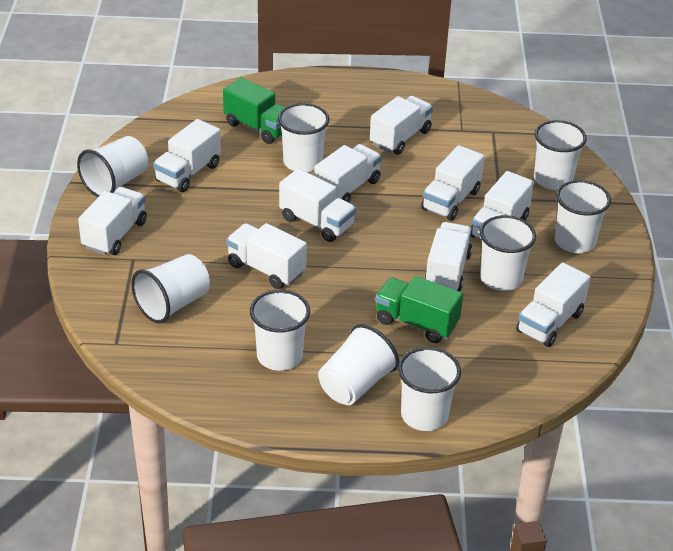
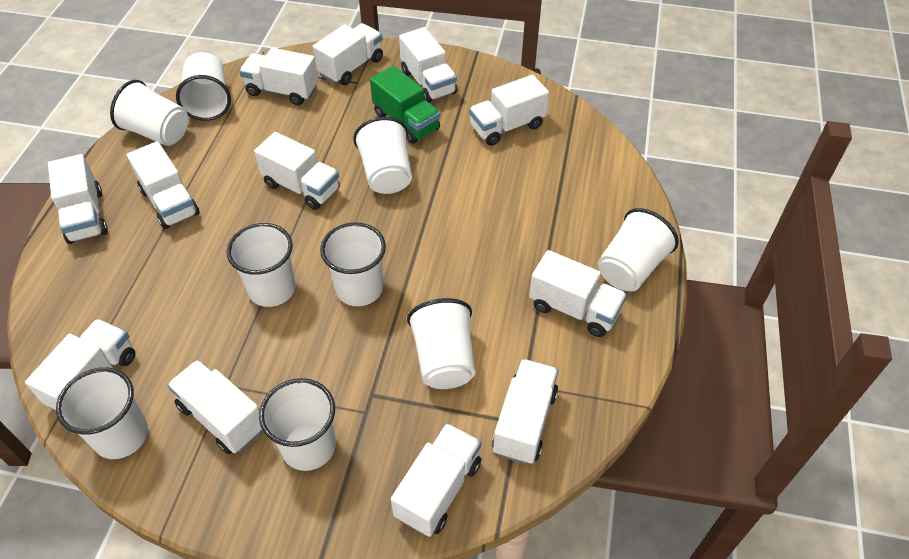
green truck: 2 -> 1
white truck: 10 -> 12

